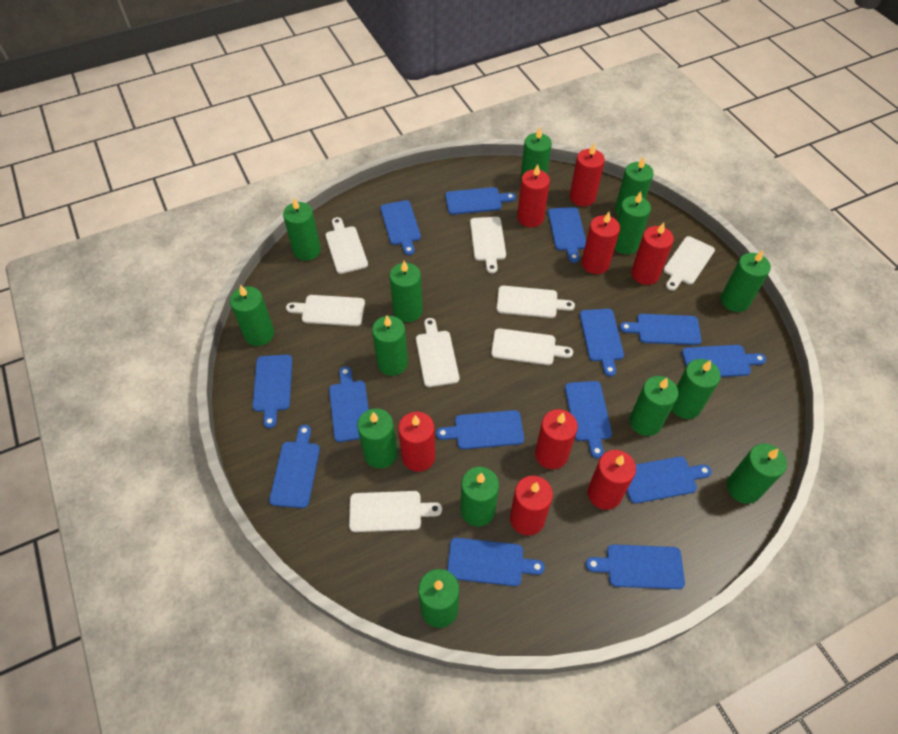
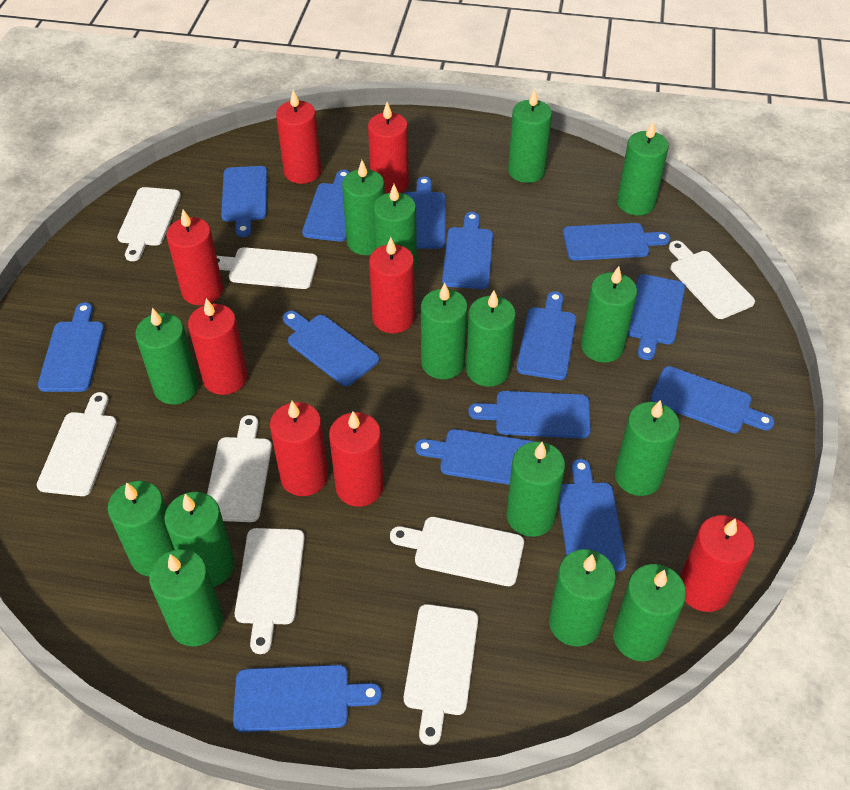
green candle: 14 -> 15

